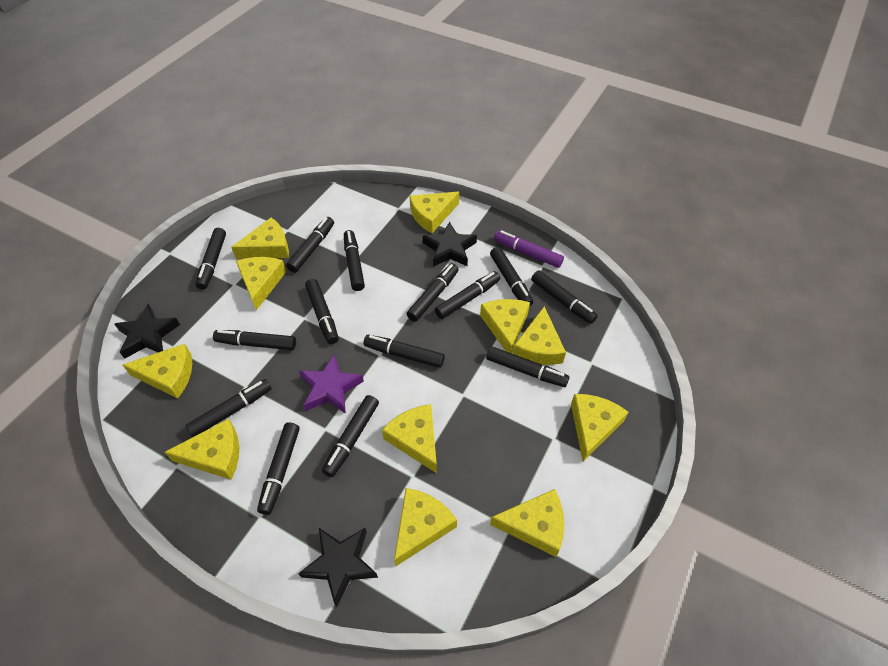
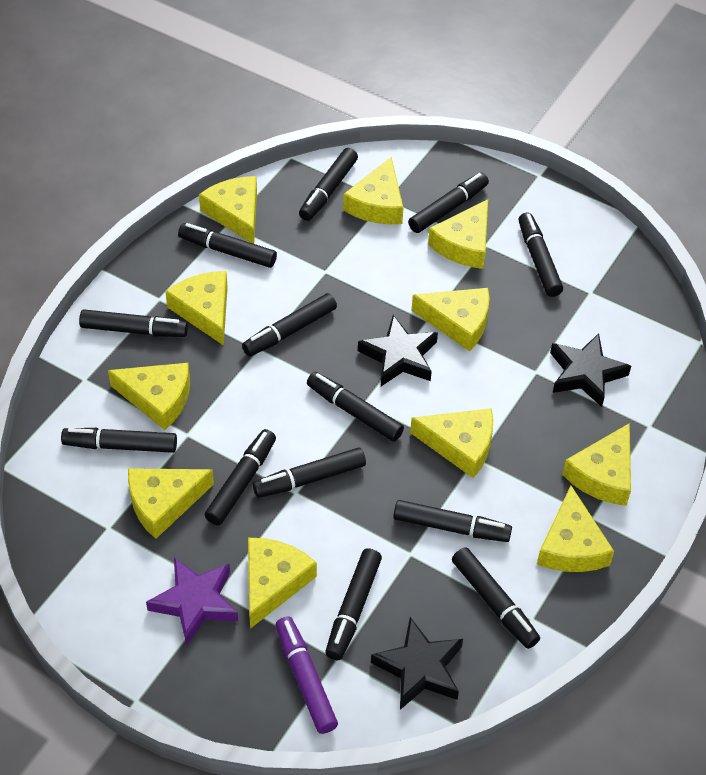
black marker: 14 -> 13

